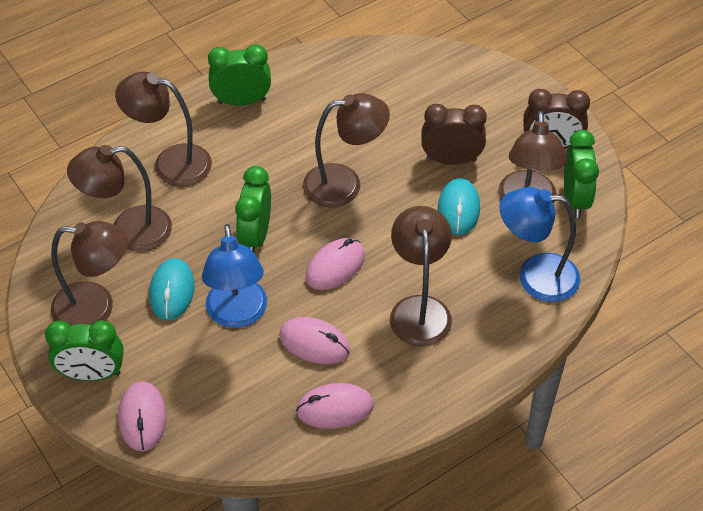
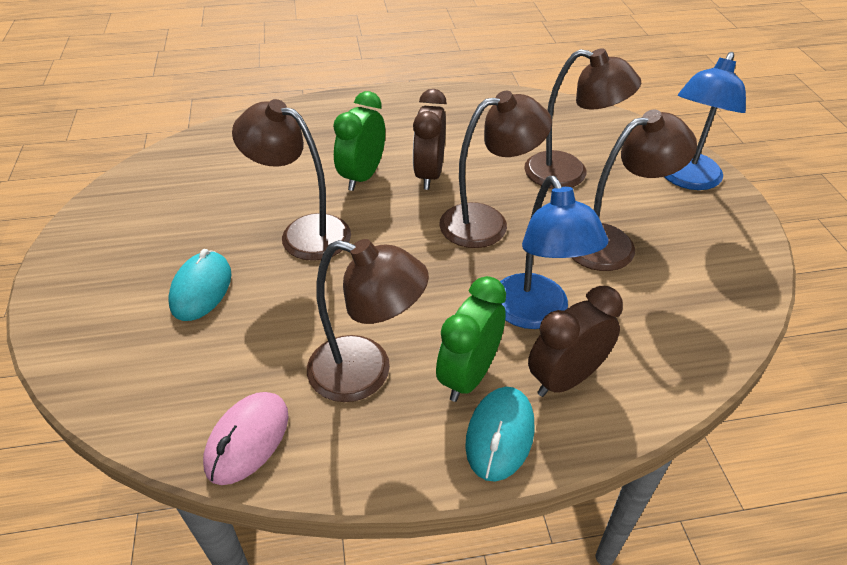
brown lamp: 6 -> 5
green clock: 4 -> 2
pink mouse: 4 -> 1

